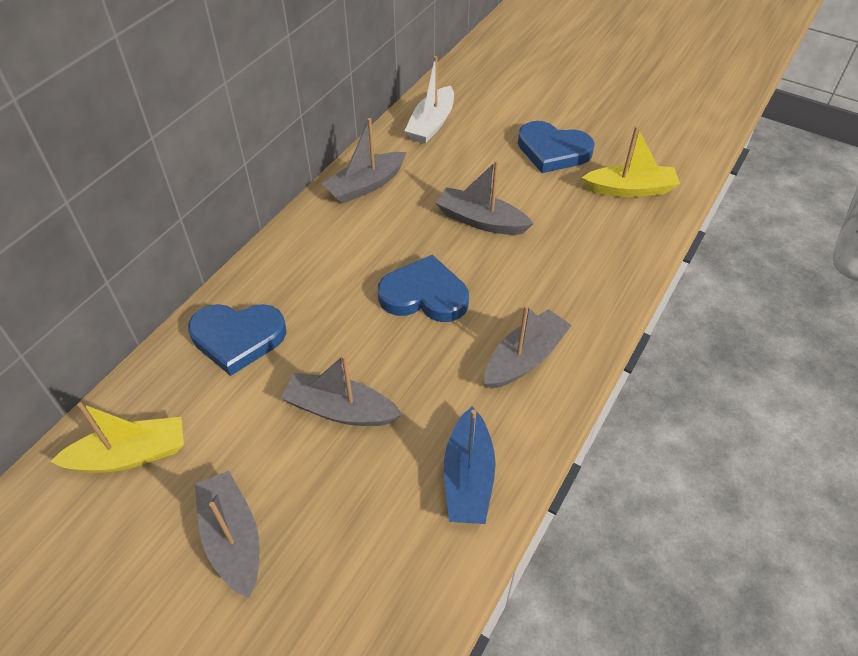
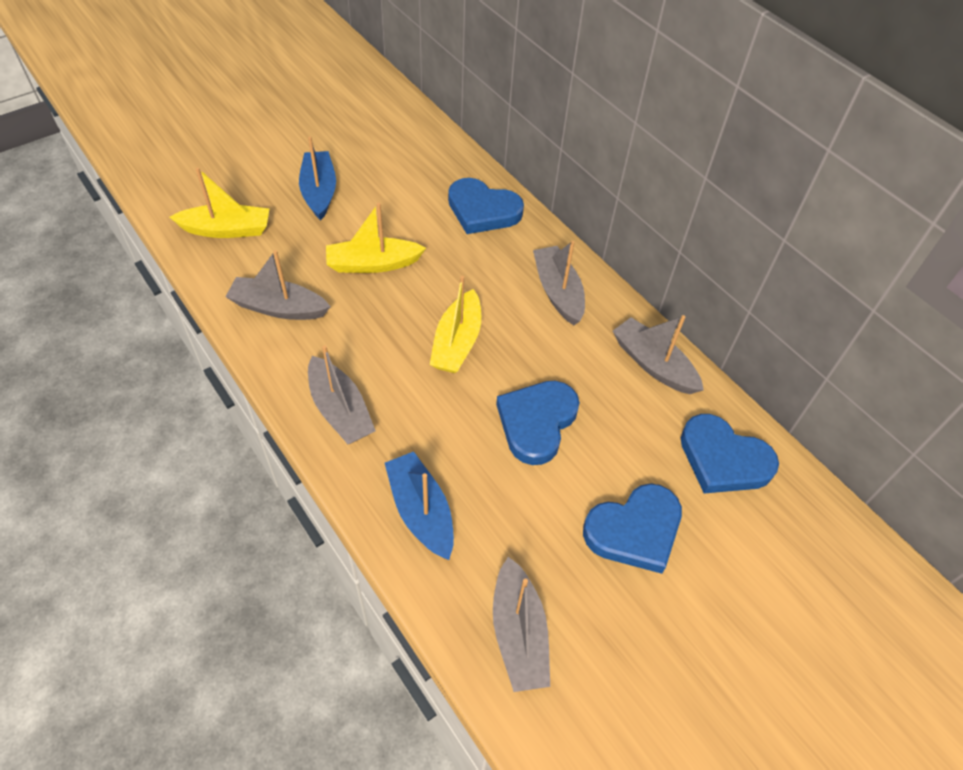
blue boat: 1 -> 2
blue heart: 3 -> 4
white boat: 1 -> 0
yellow boat: 2 -> 3

